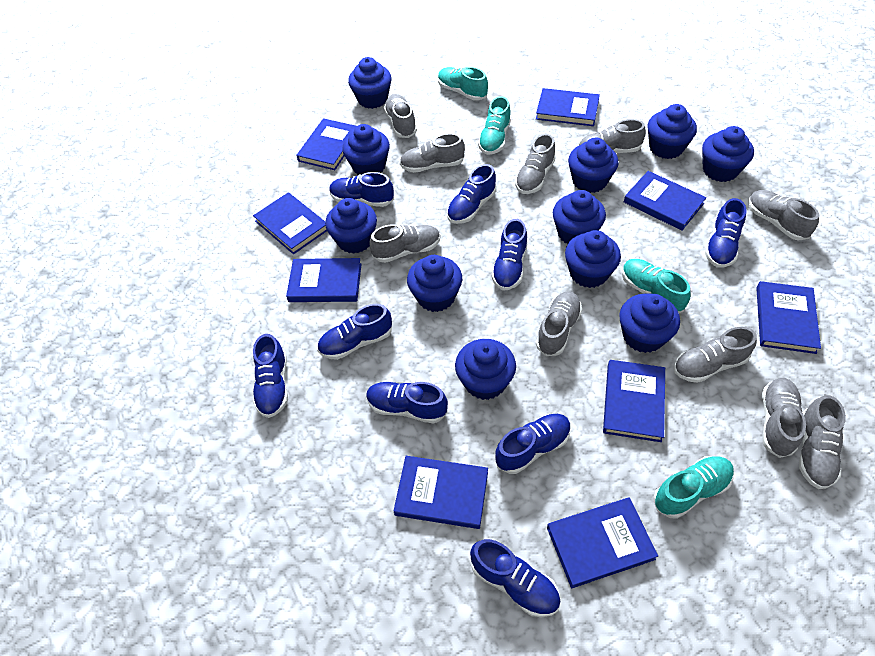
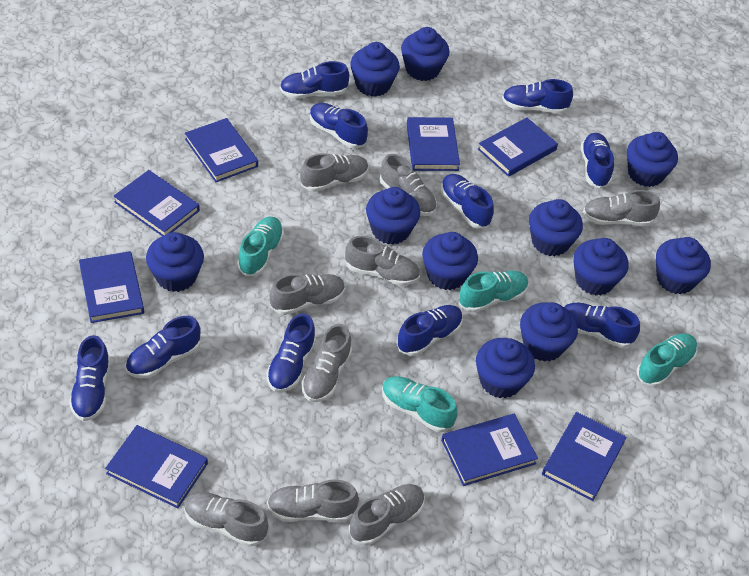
blue book: 9 -> 8
blue shoe: 9 -> 10
grey shoe: 10 -> 9

